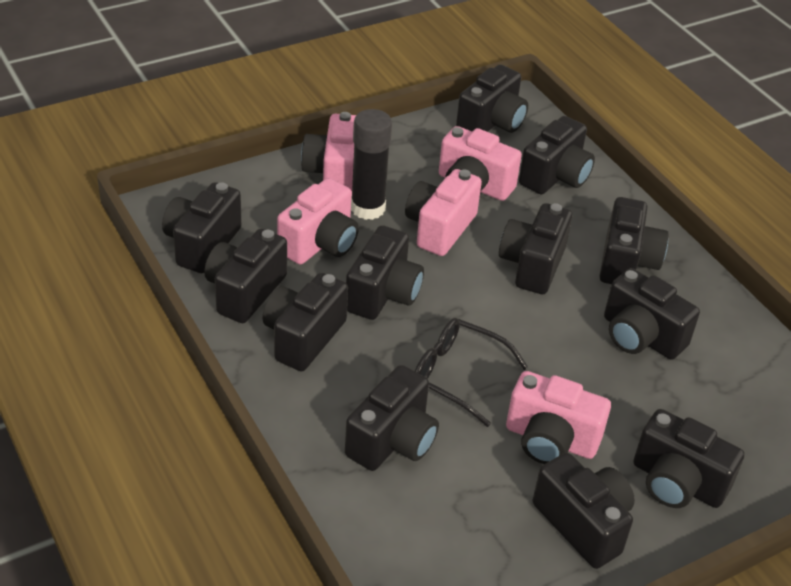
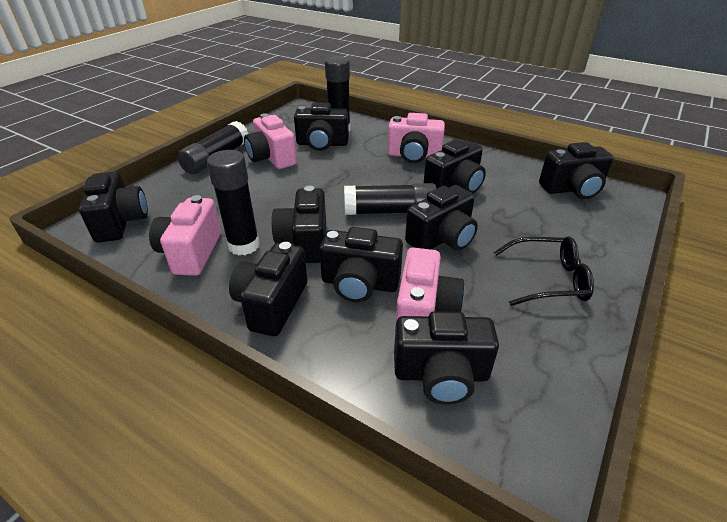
black camera: 12 -> 9
black glue stick: 1 -> 4
pink camera: 5 -> 4

